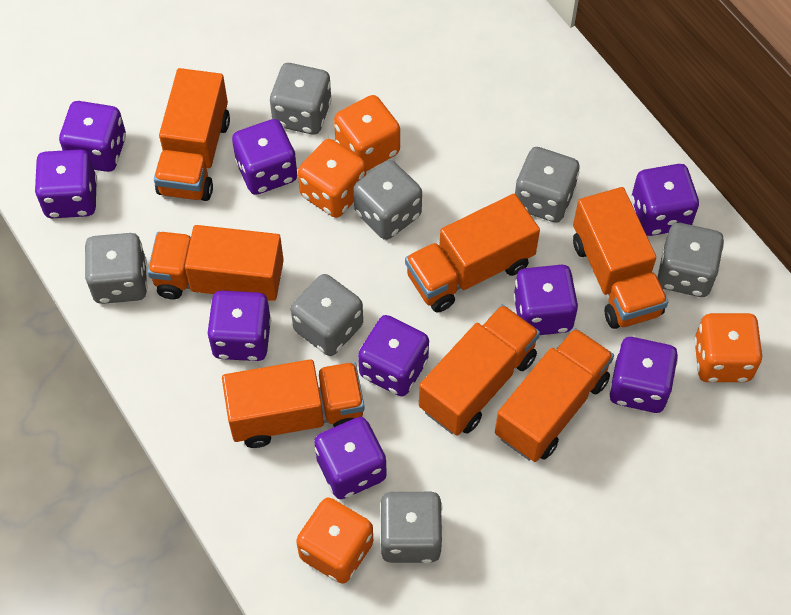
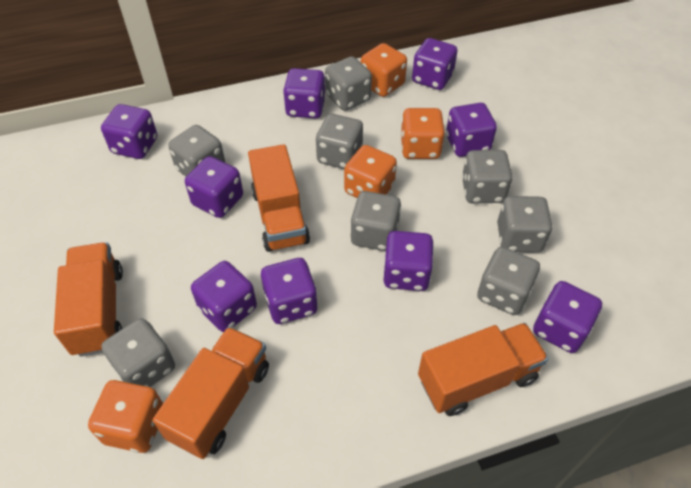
grey dice: 7 -> 8
orange truck: 7 -> 4

